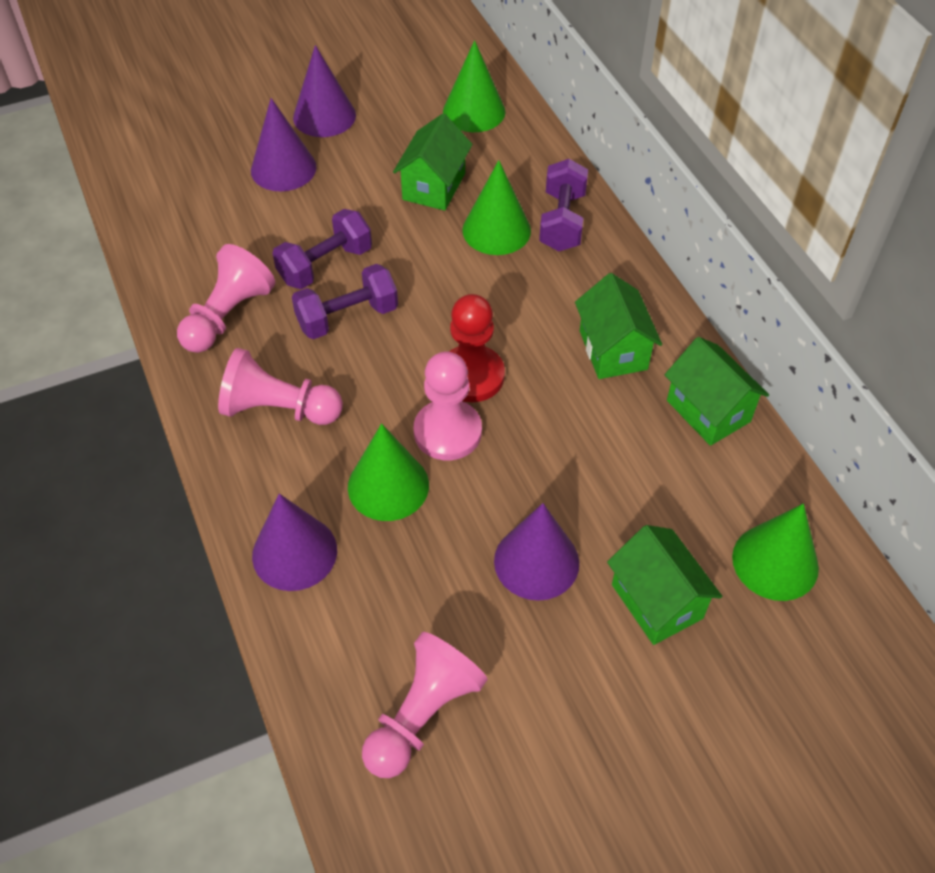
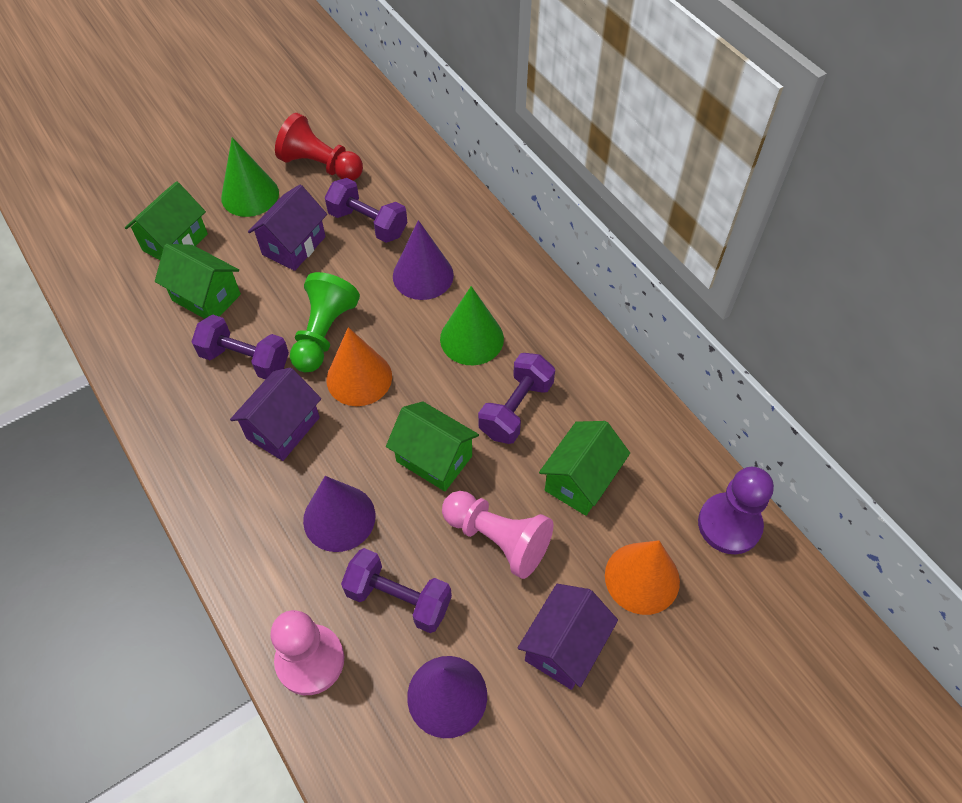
green cone: 4 -> 2
green pawn: 0 -> 1
orange cone: 0 -> 2
pink pawn: 4 -> 2
purple cone: 4 -> 3
purple dumbbell: 3 -> 4
purple house: 0 -> 3
purple pawn: 0 -> 1

